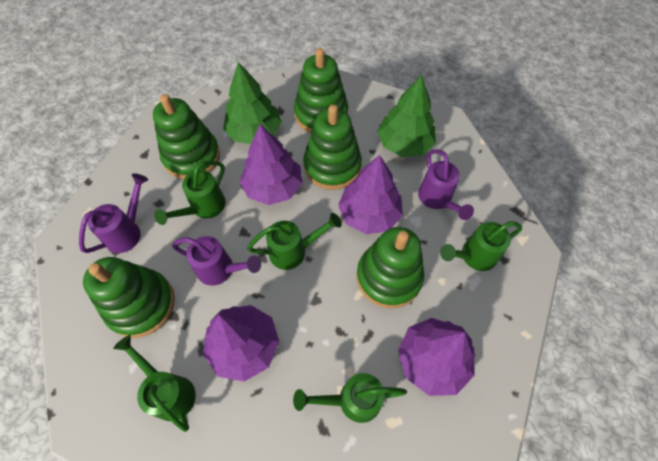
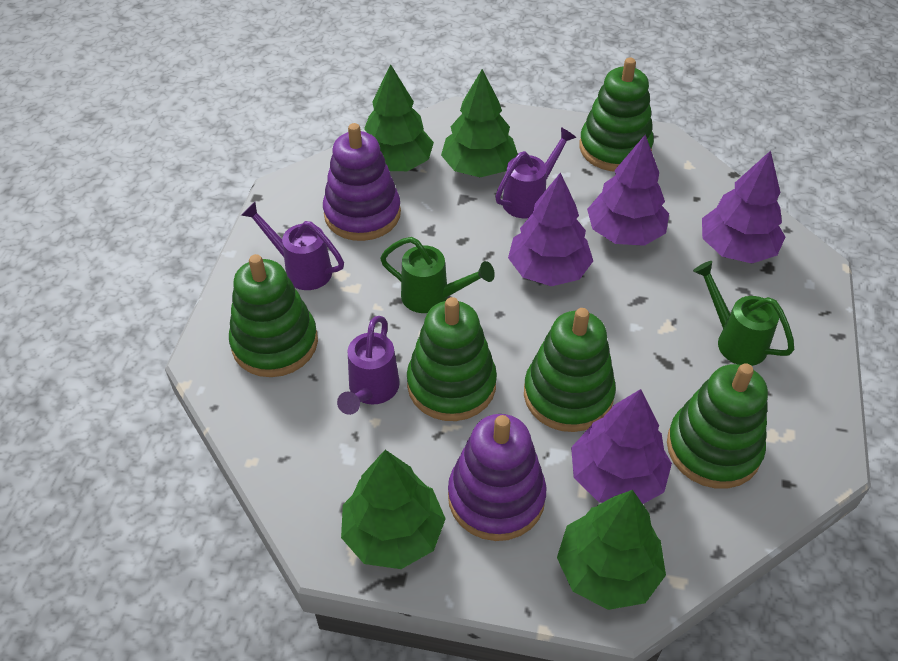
green tree: 2 -> 4
green watering can: 5 -> 2
purple stacking toy: 0 -> 2

